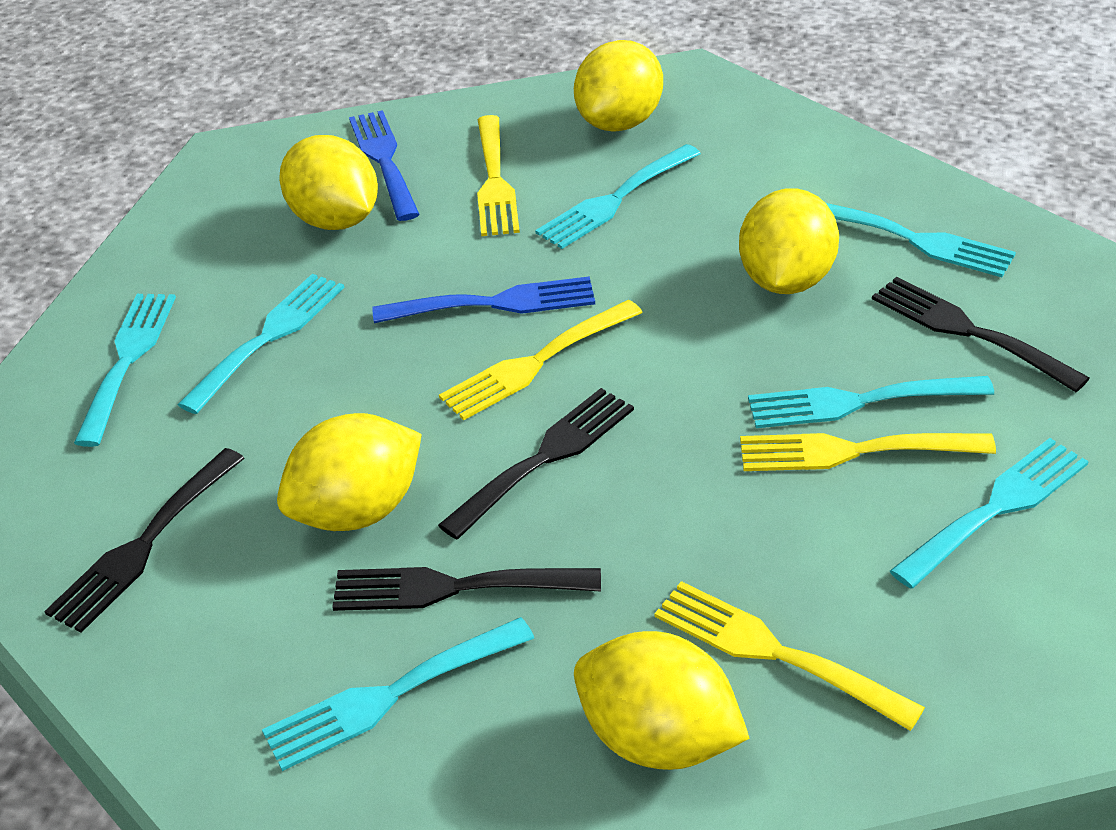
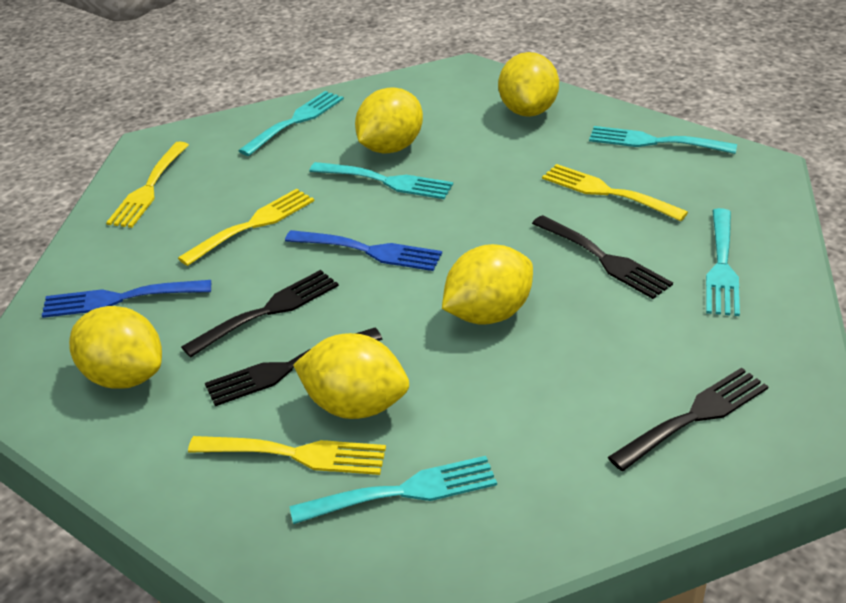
turquoise fork: 7 -> 5

